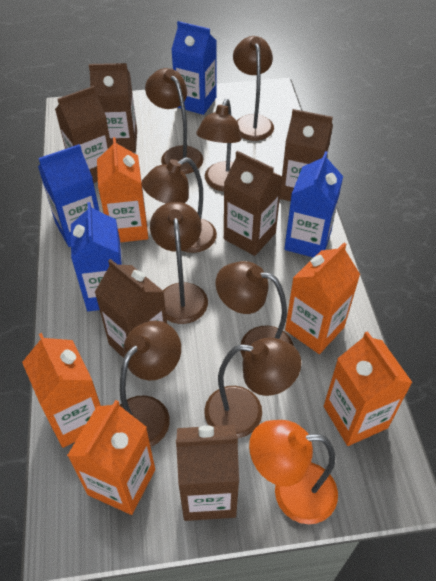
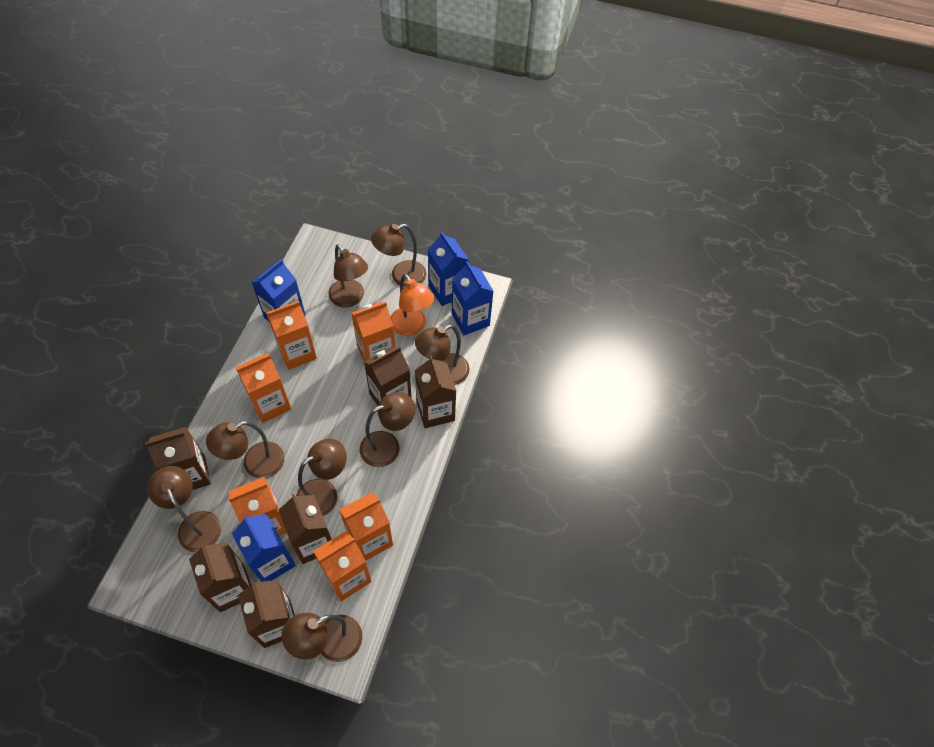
orange carton: 5 -> 6

